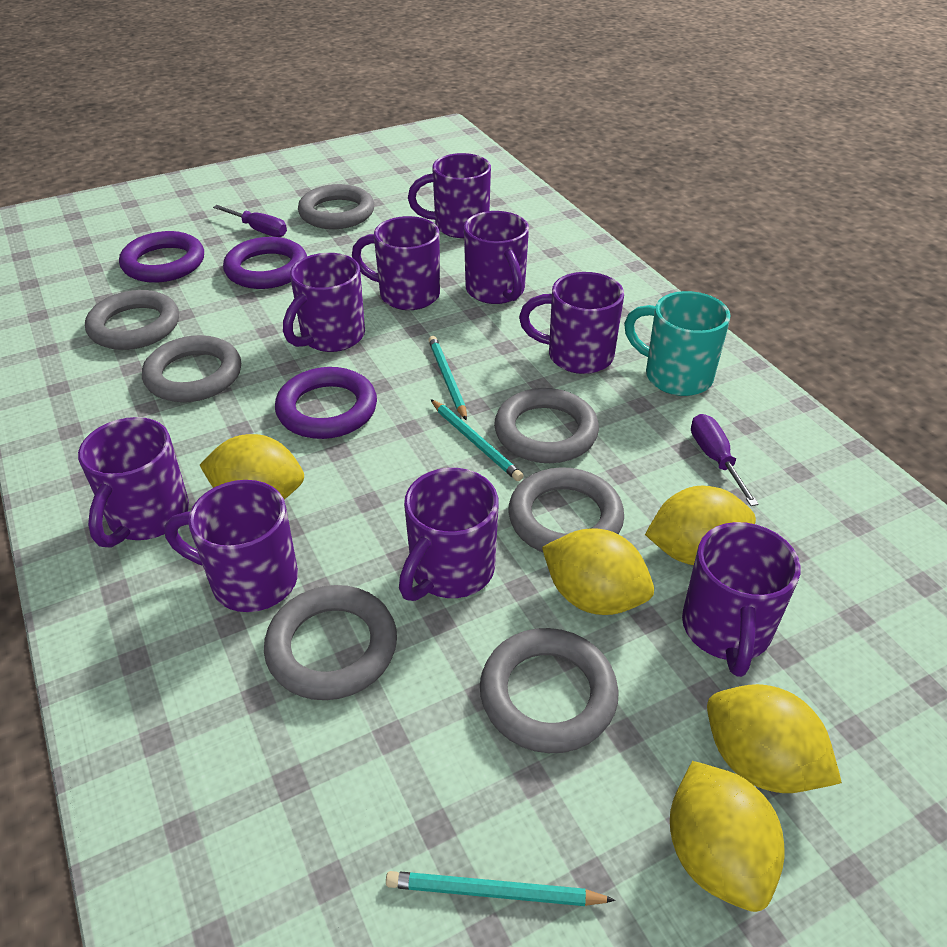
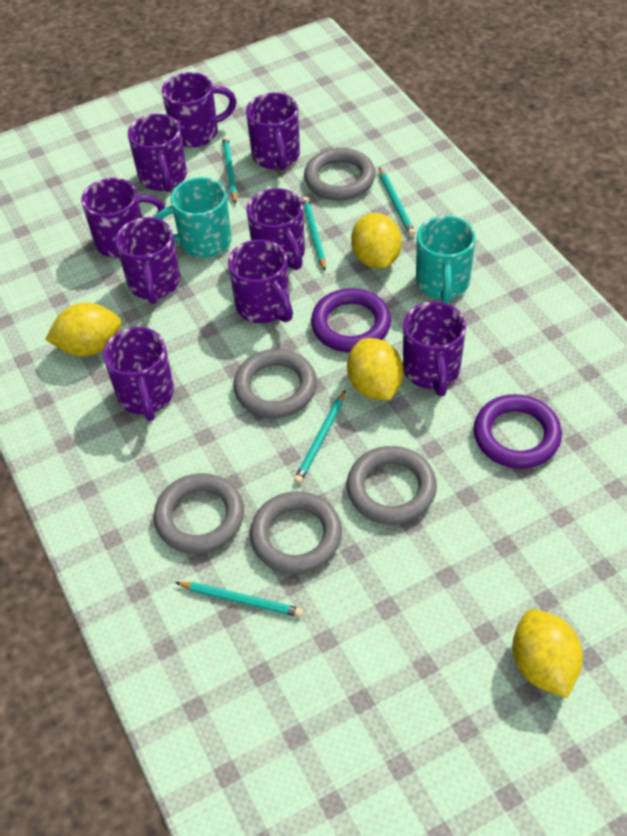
grey ring: 7 -> 5
purple ring: 3 -> 2
purple screwdriver: 2 -> 0
turquoise mug: 1 -> 2
turquoise pencil: 3 -> 5
yellow lemon: 5 -> 4

